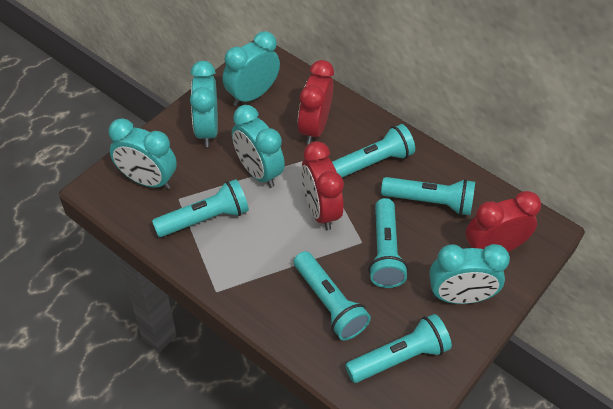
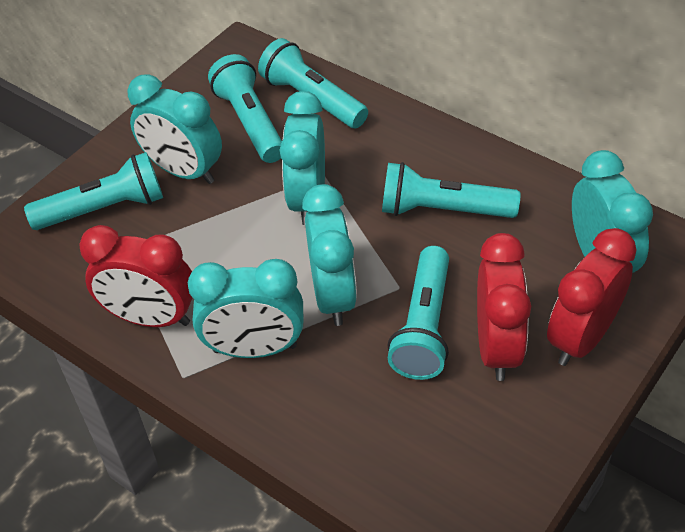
turquoise flashlight: 6 -> 5

